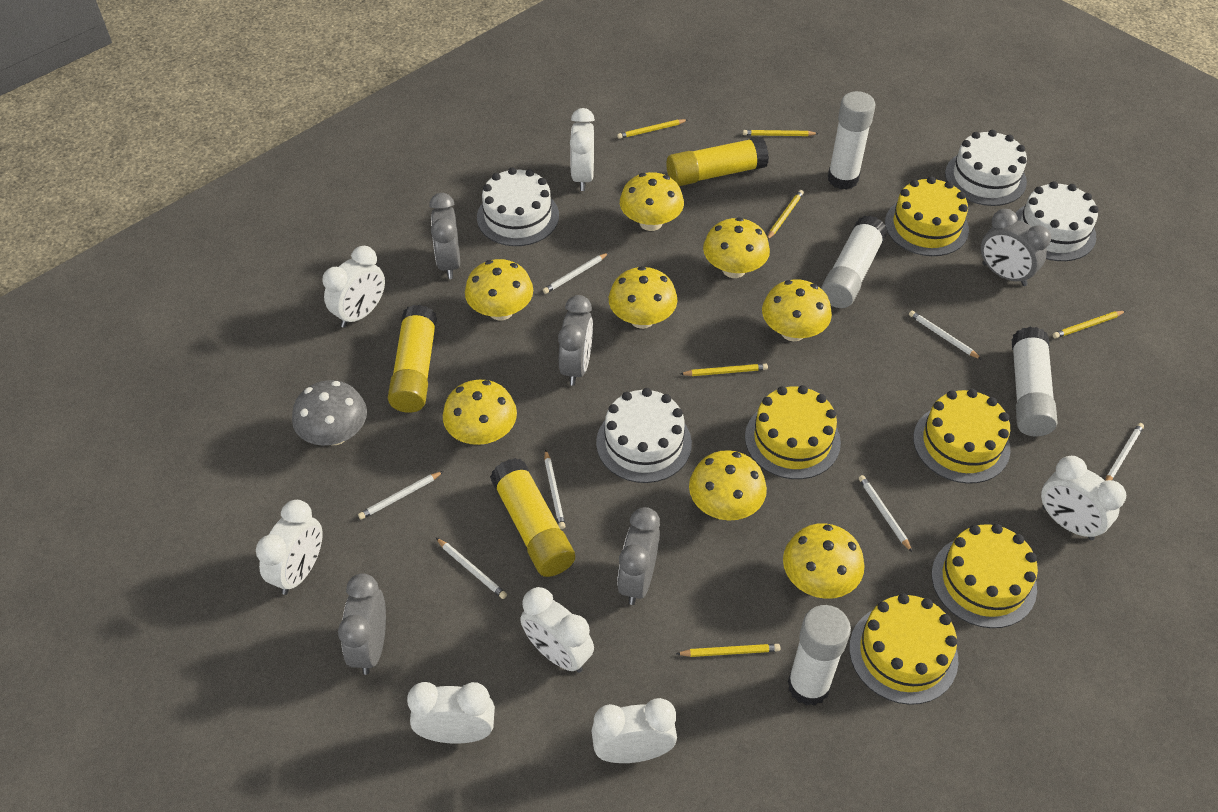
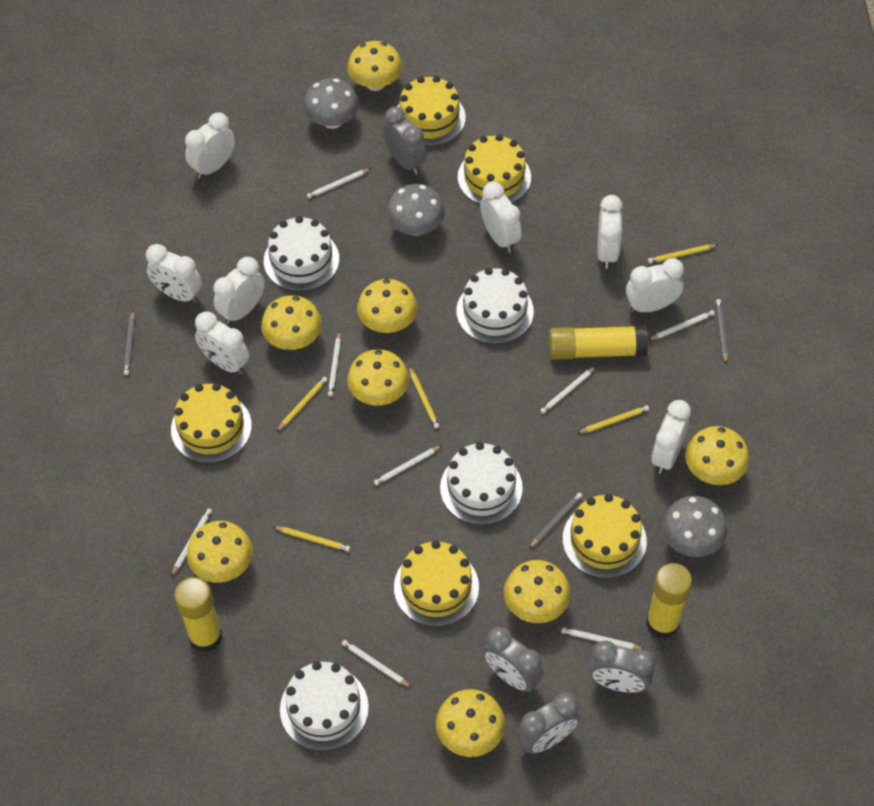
grey clock: 5 -> 4
grey mushroom: 1 -> 3
grey pencil: 0 -> 3
white clock: 7 -> 8
white glue stick: 4 -> 0
white pencil: 7 -> 8
yellow pencil: 6 -> 5

